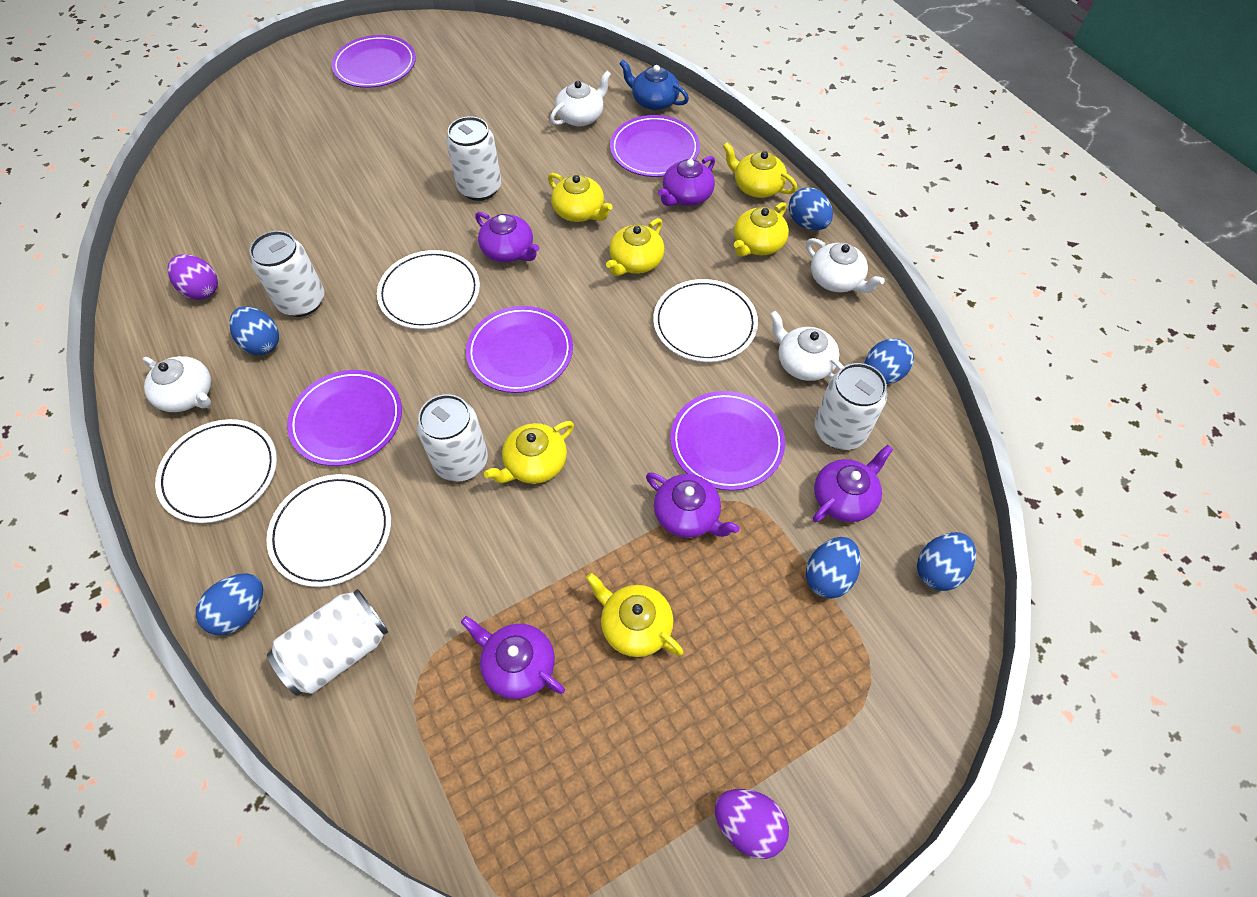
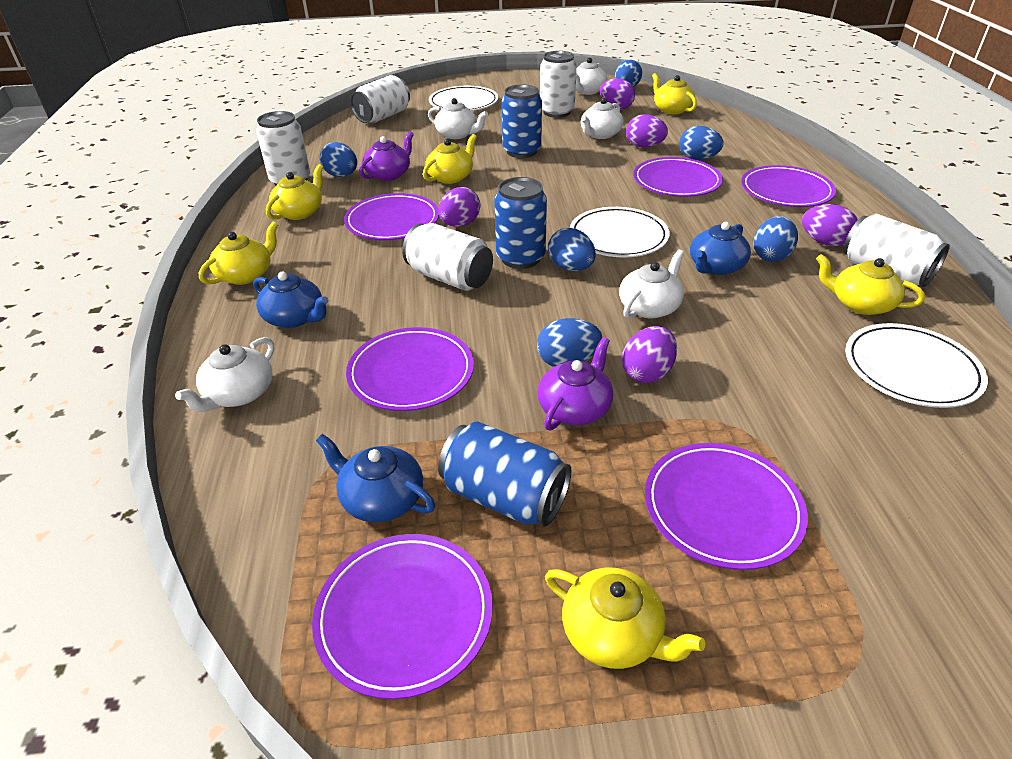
blue can: 0 -> 3
blue teapot: 1 -> 3
purple egg: 2 -> 5
purple plate: 5 -> 6
purple teapot: 5 -> 2
white plate: 4 -> 3
white teapot: 4 -> 5

